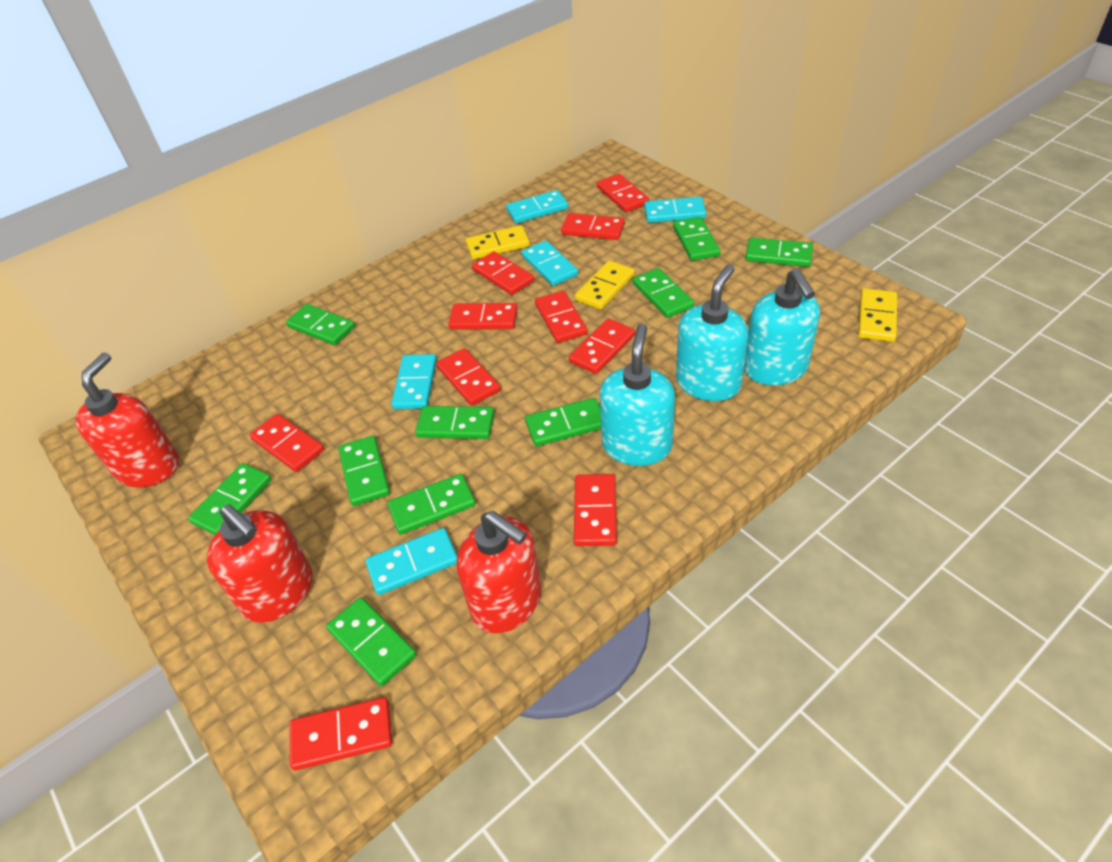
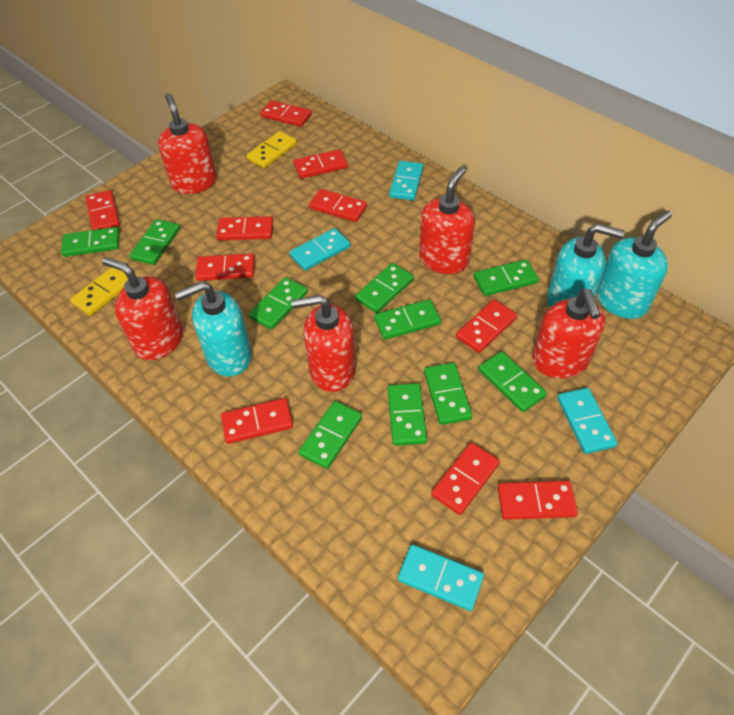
red soap dispenser: 3 -> 5
turquoise domino: 5 -> 4
yellow domino: 3 -> 2

